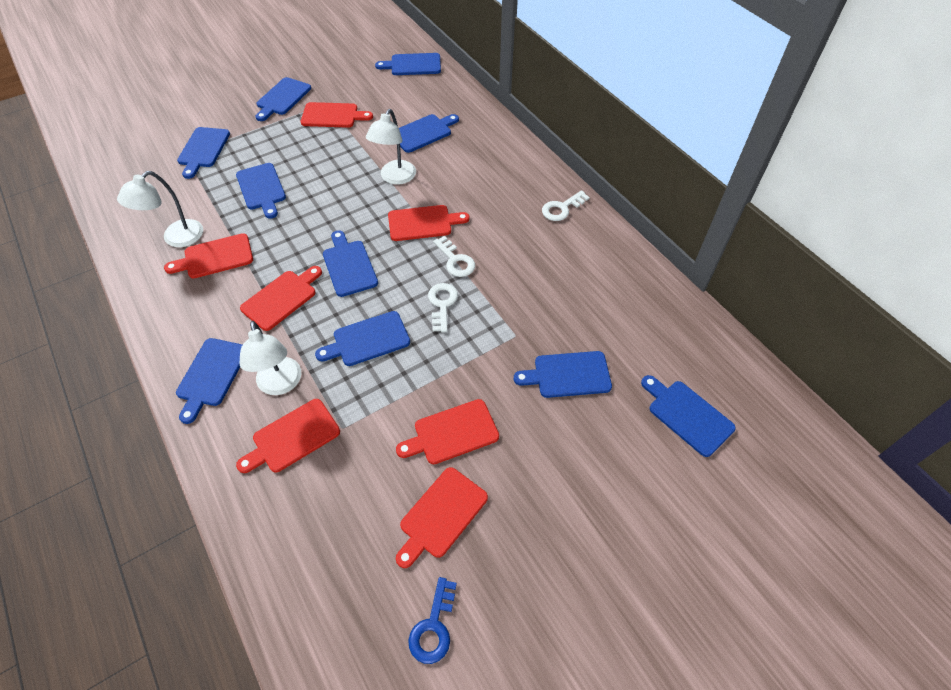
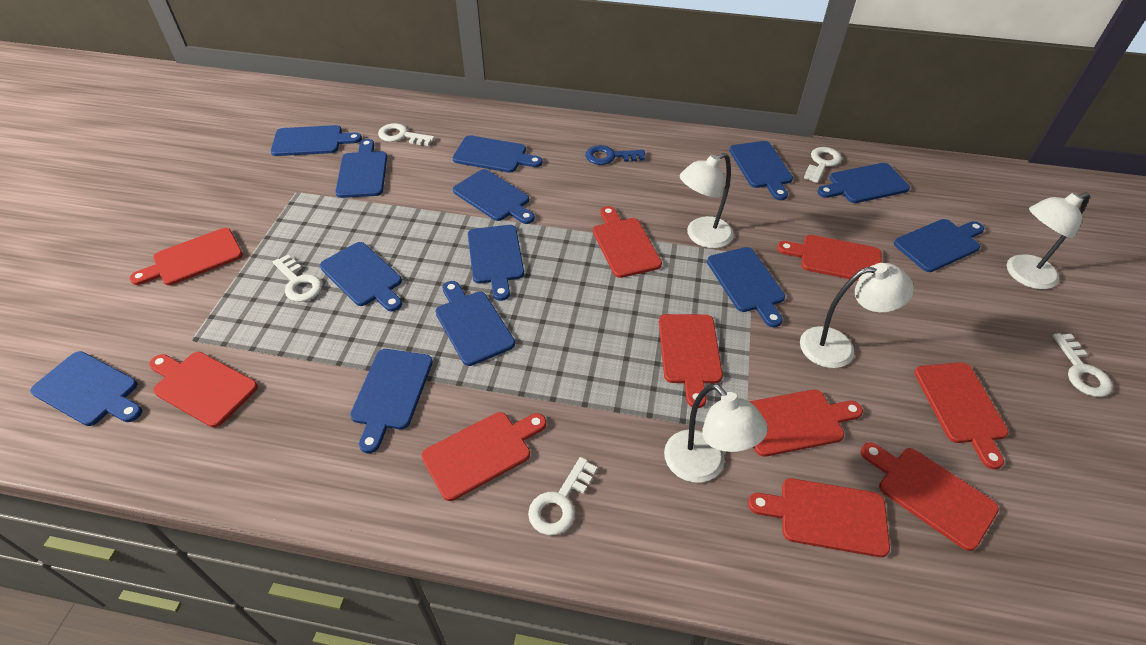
blue cutting board: 10 -> 13
red cutting board: 7 -> 10
white key: 3 -> 5
white lamp: 3 -> 4

